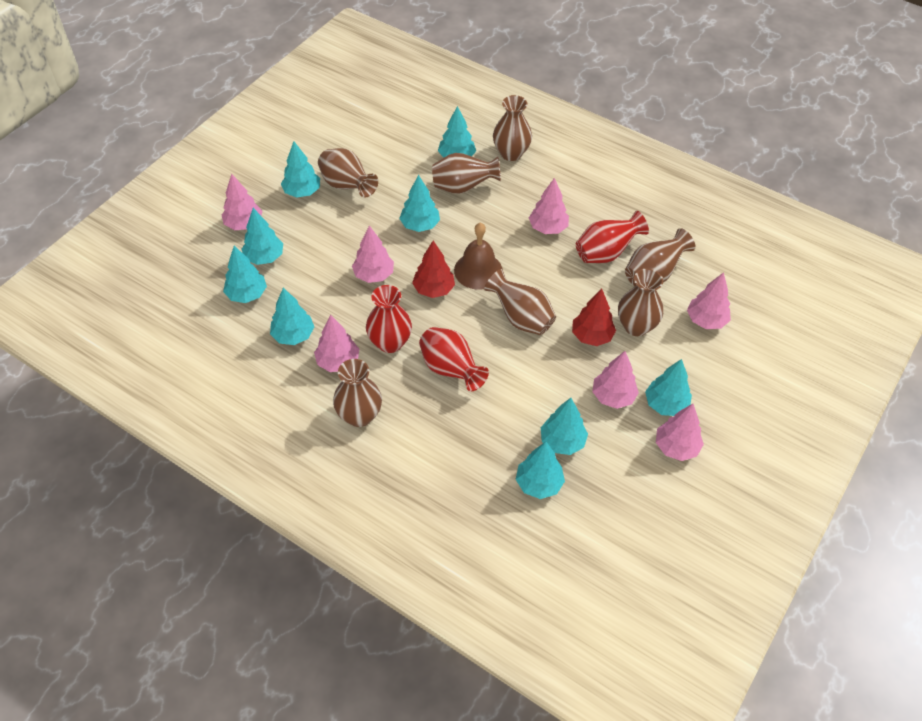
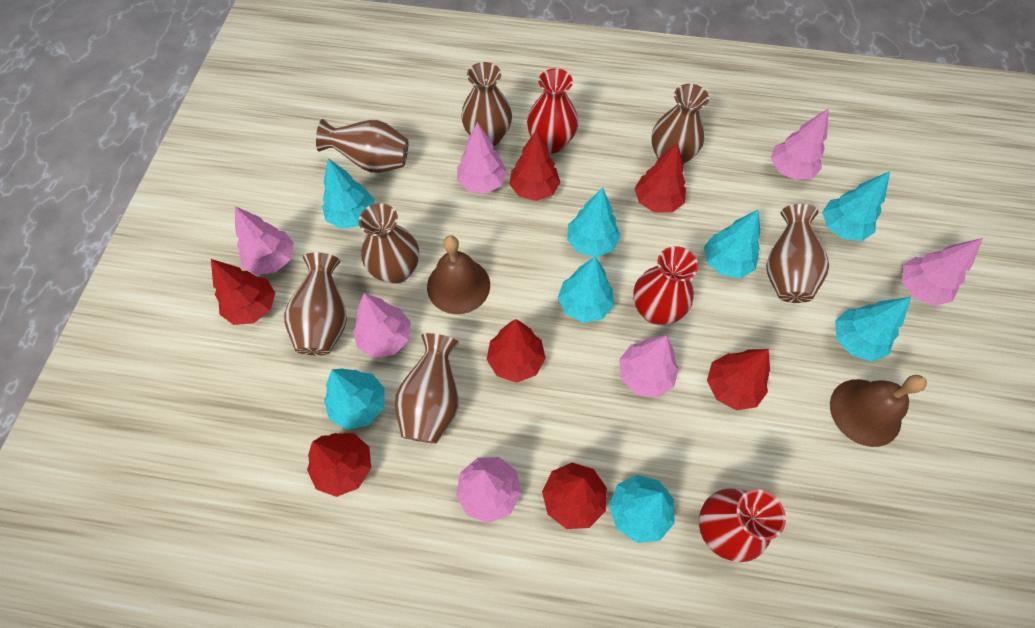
brown bell: 1 -> 2
red tree: 2 -> 7
turquoise tree: 9 -> 8

